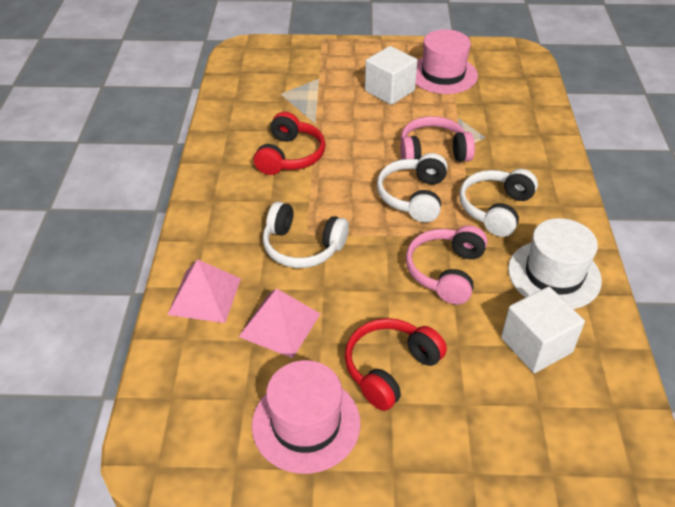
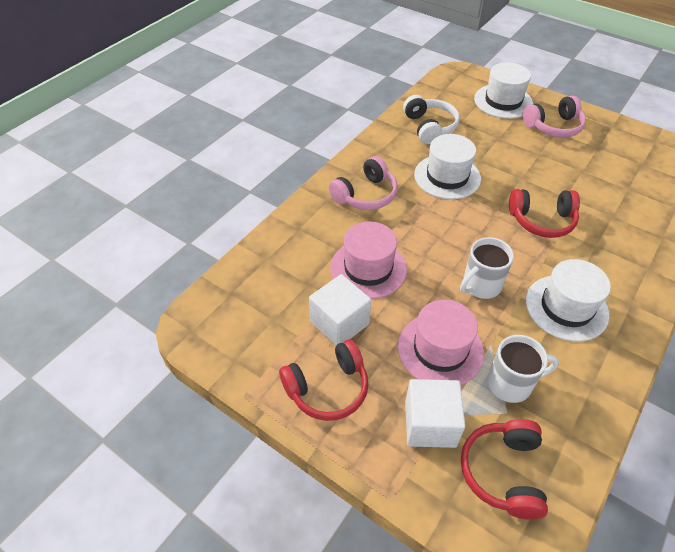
pink pyramid: 2 -> 0
red headphones: 2 -> 3
white hat: 1 -> 3
white headphones: 3 -> 1
white mug: 0 -> 2

